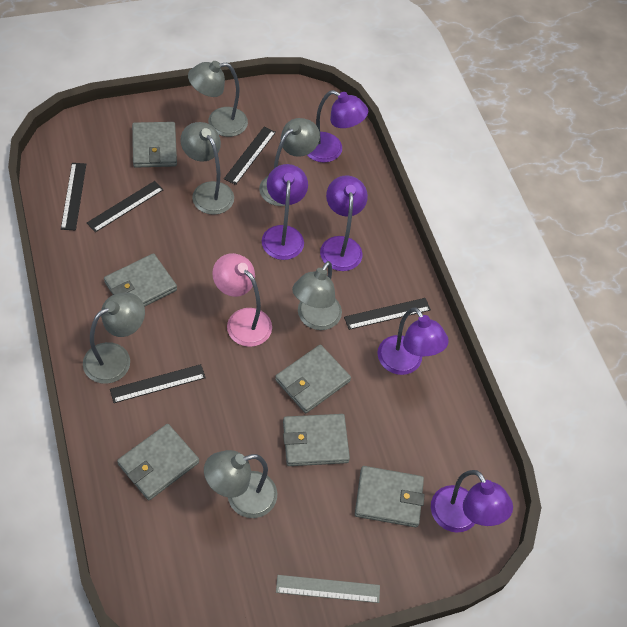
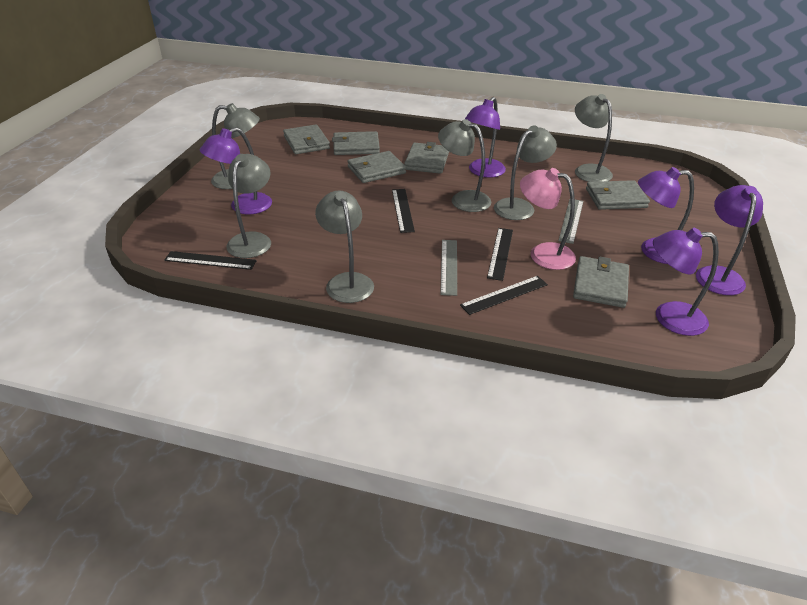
black ruler: 5 -> 4
grey ruler: 1 -> 2

